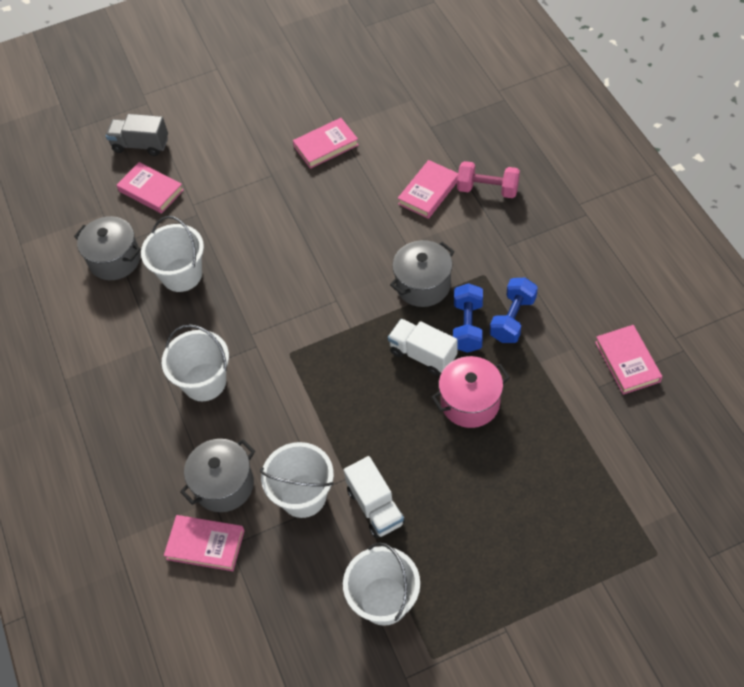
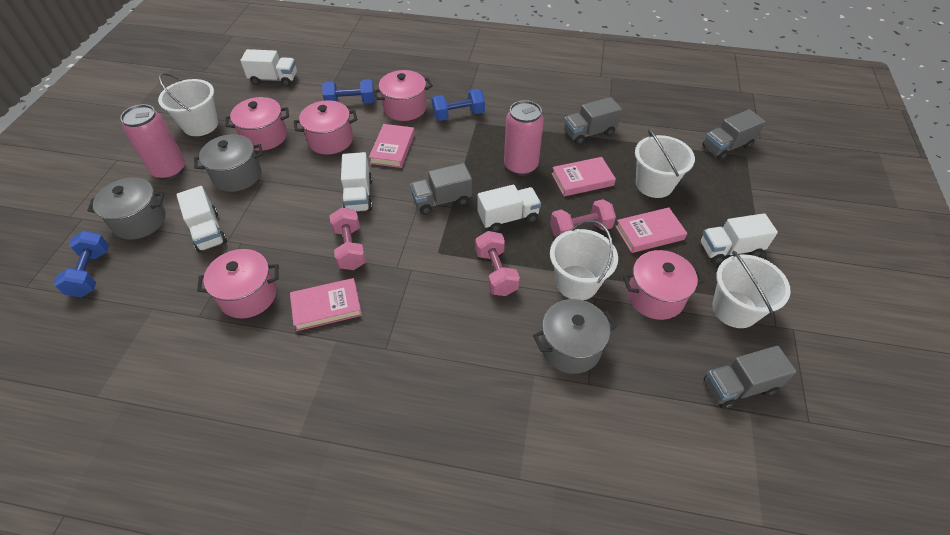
blue dumbbell: 2 -> 3
grey truck: 1 -> 4
pink book: 5 -> 4
pink can: 0 -> 2
pink dumbbell: 1 -> 3
pink pot: 1 -> 5
white truck: 2 -> 5

